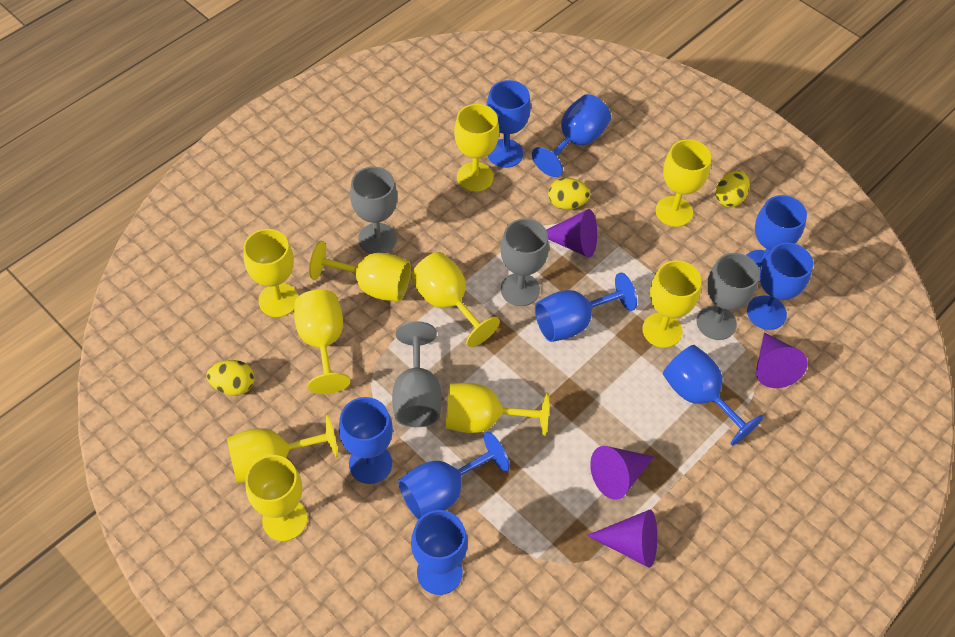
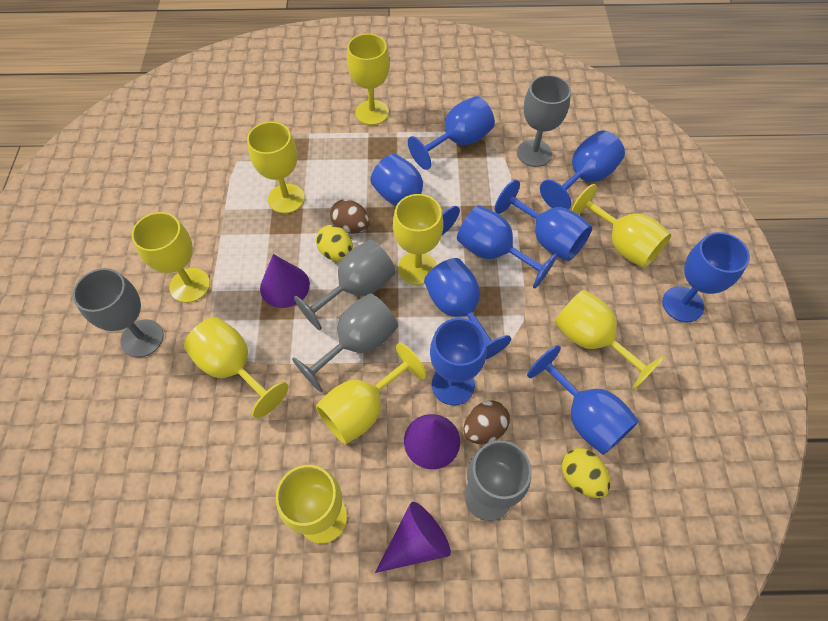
brown egg: 0 -> 2
grey goblet: 4 -> 5
purple cone: 4 -> 3
yellow egg: 3 -> 2
yellow goblet: 10 -> 9

